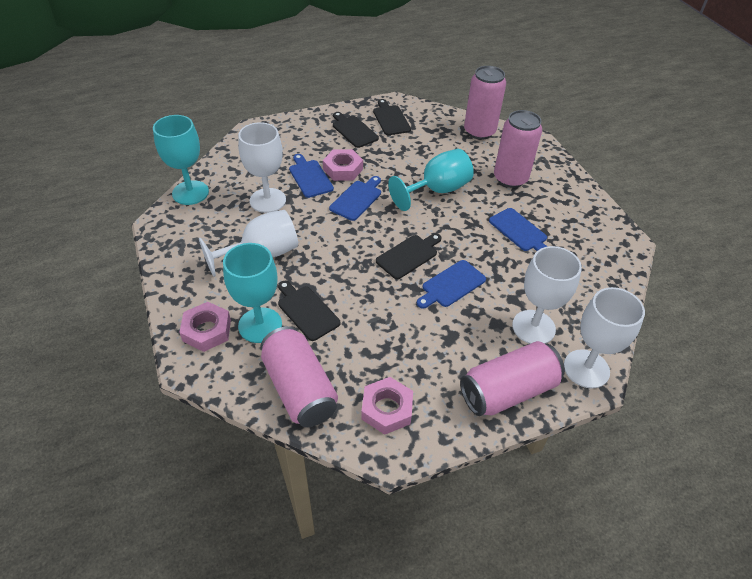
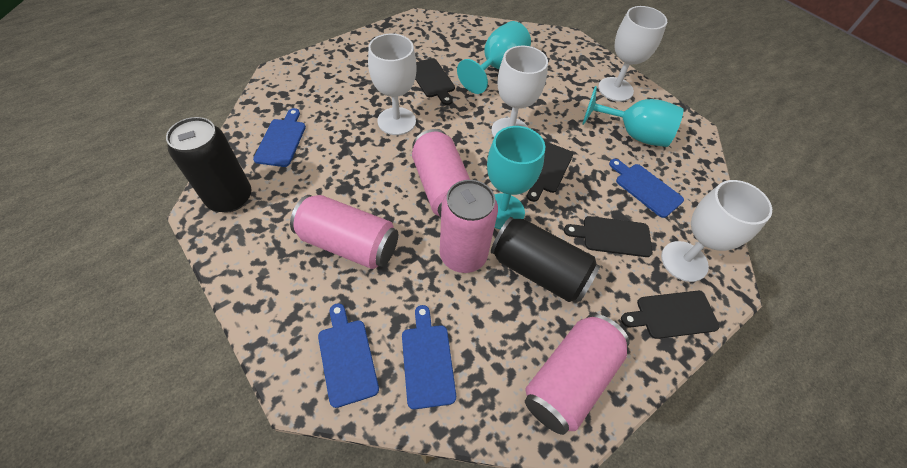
black can: 0 -> 2
pink nut: 3 -> 0

